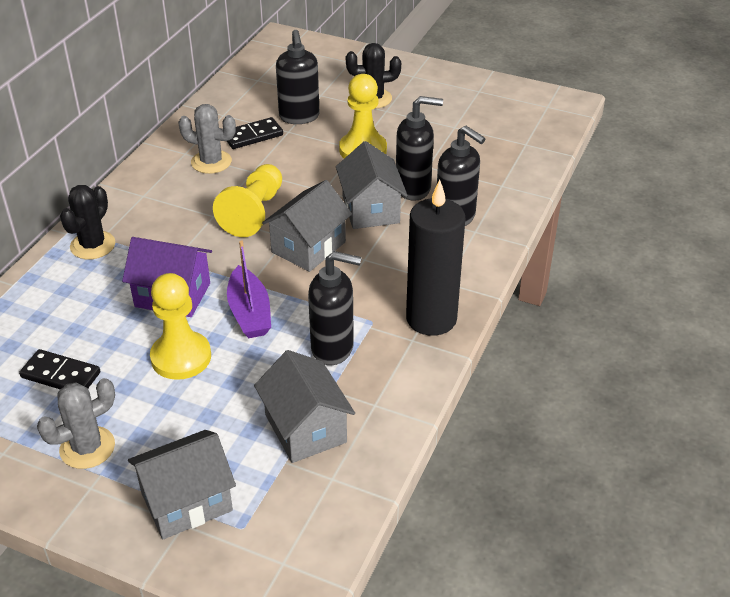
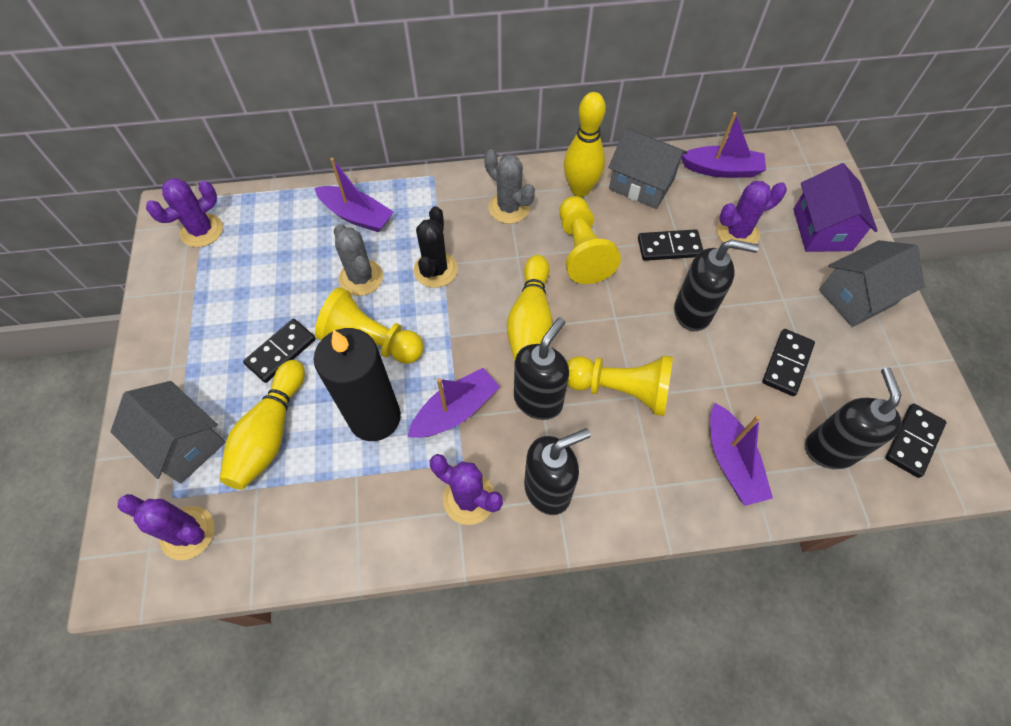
black cactus: 2 -> 1
black domino: 2 -> 4
grey house: 4 -> 3
purple boat: 1 -> 4
purple cactus: 0 -> 4
yellow bowling pin: 0 -> 3

